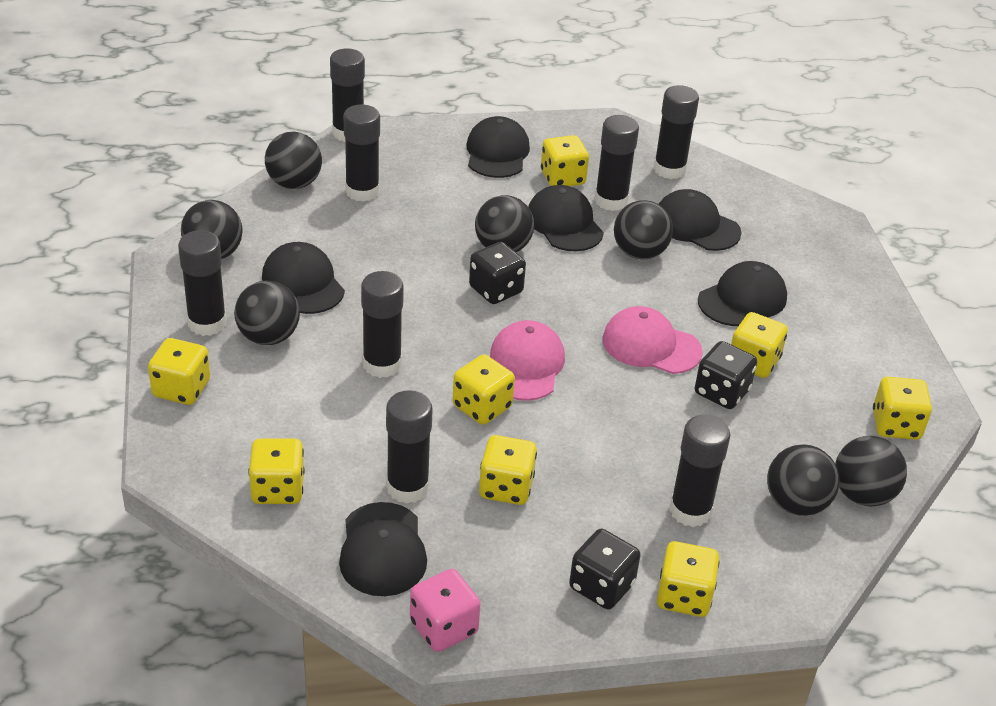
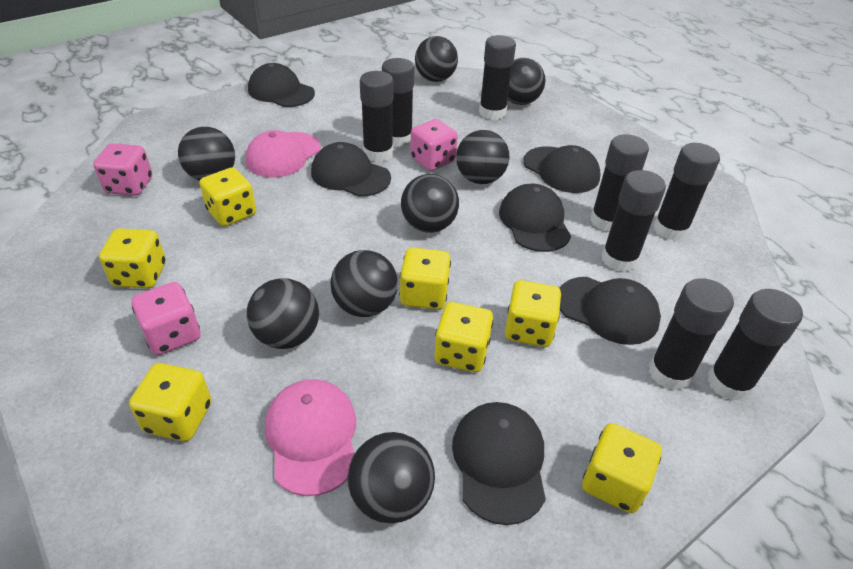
black ball: 7 -> 8
black dice: 3 -> 0
pink dice: 1 -> 3
yellow dice: 8 -> 7

